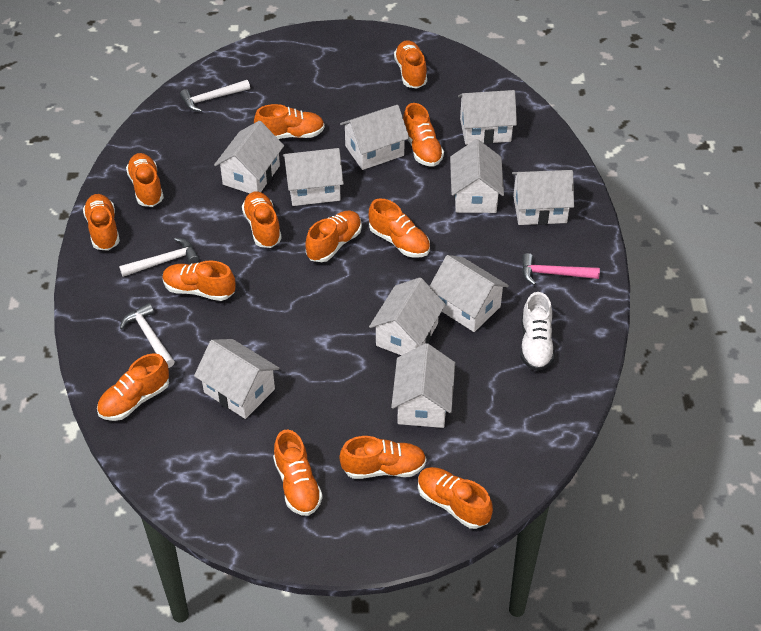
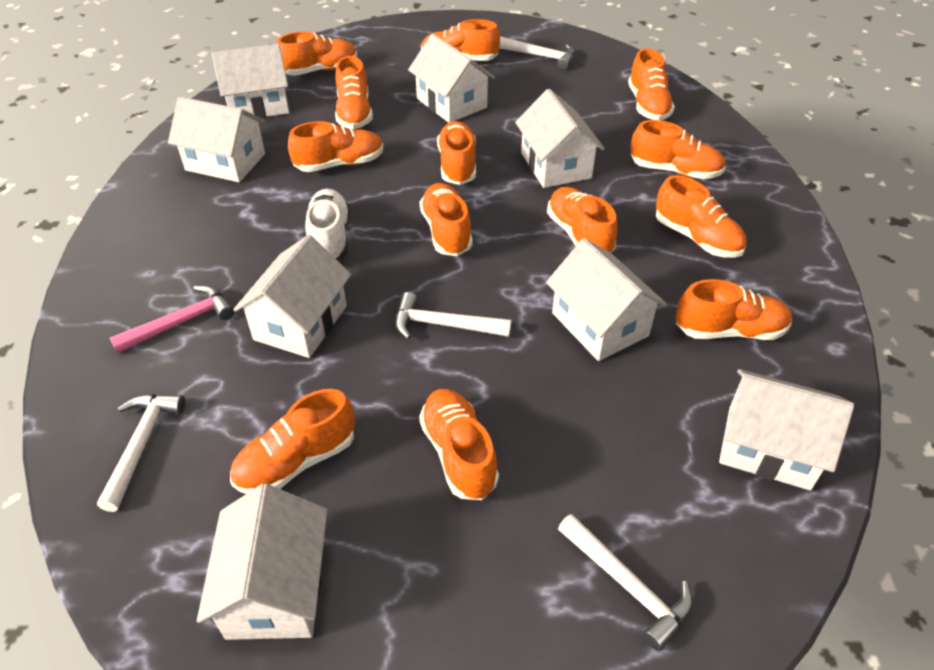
white hammer: 3 -> 4
white house: 10 -> 8

